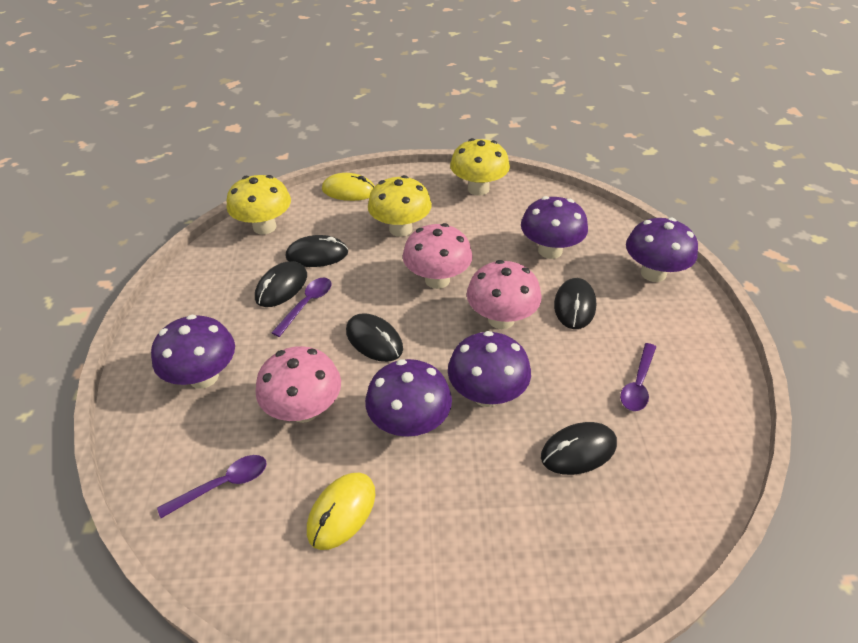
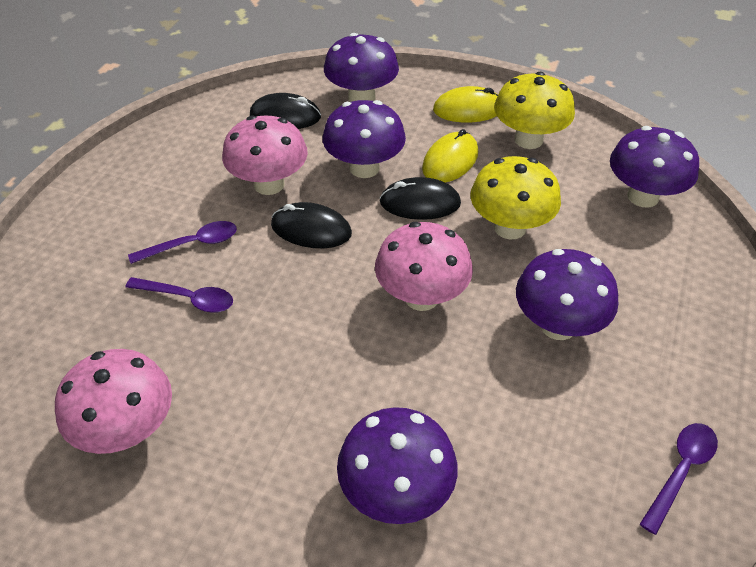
black mouse: 5 -> 3
yellow mushroom: 3 -> 2

